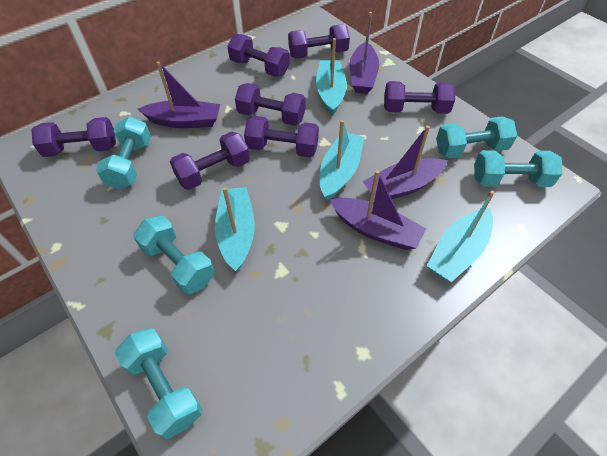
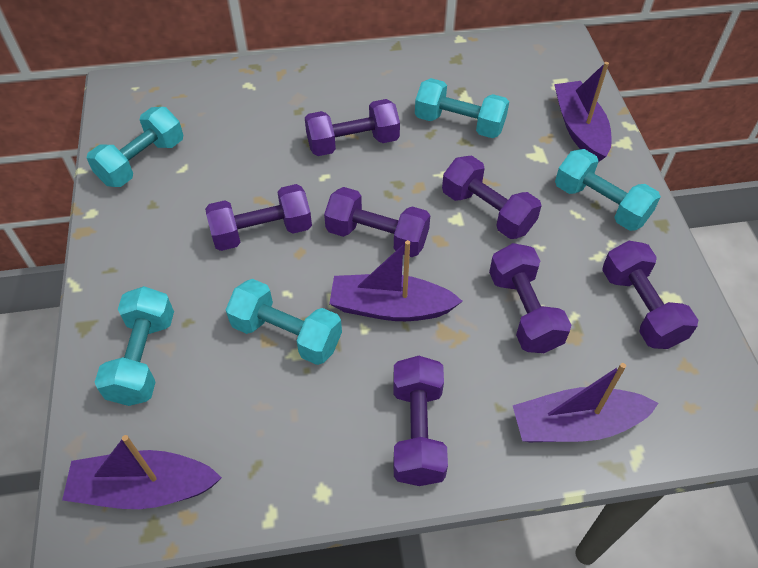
turquoise boat: 4 -> 0

